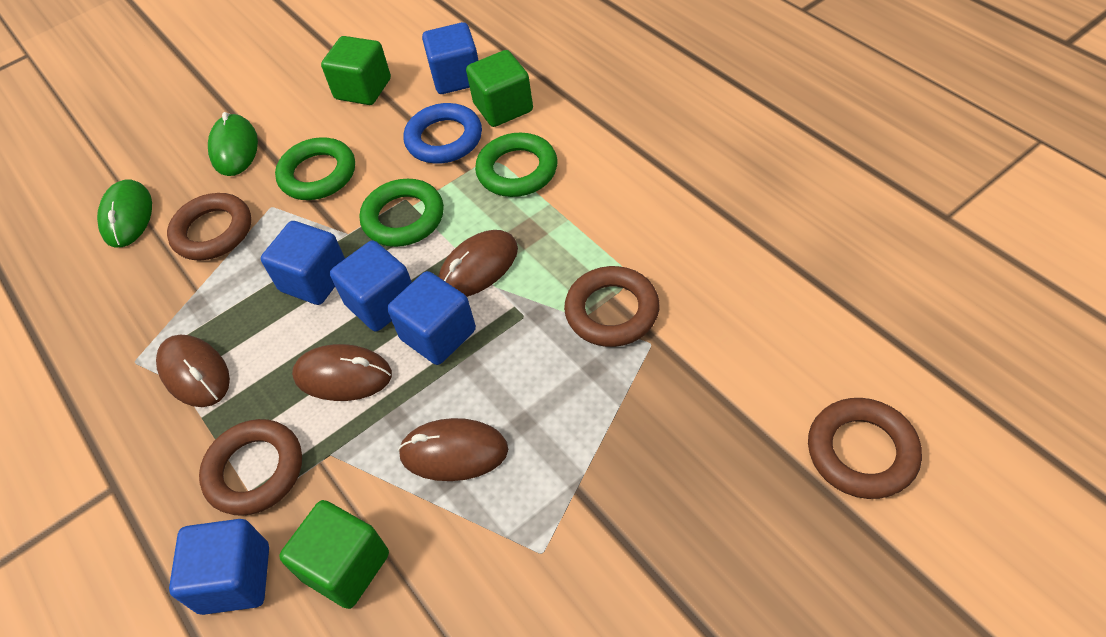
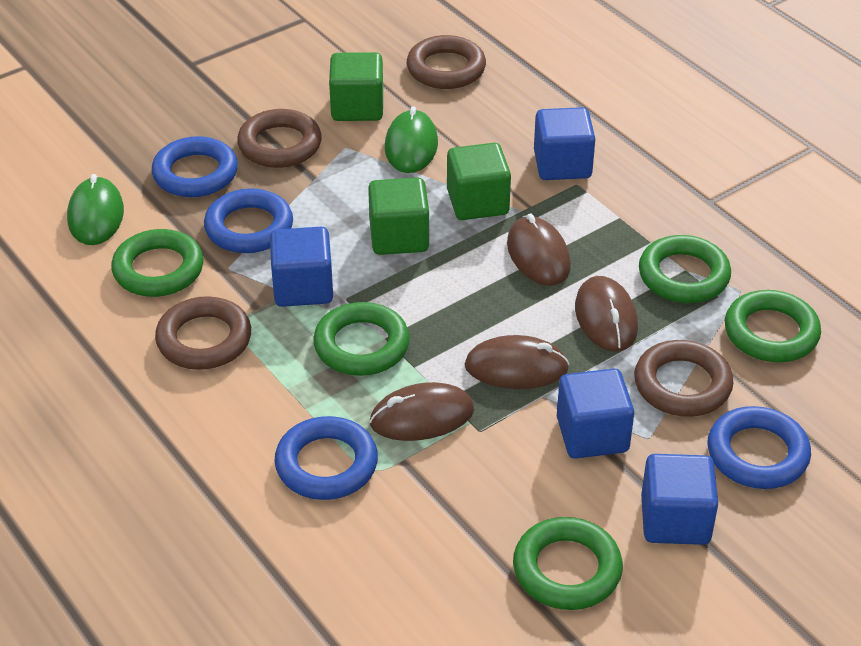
blue cube: 5 -> 4
blue ring: 1 -> 4
green ring: 3 -> 5

